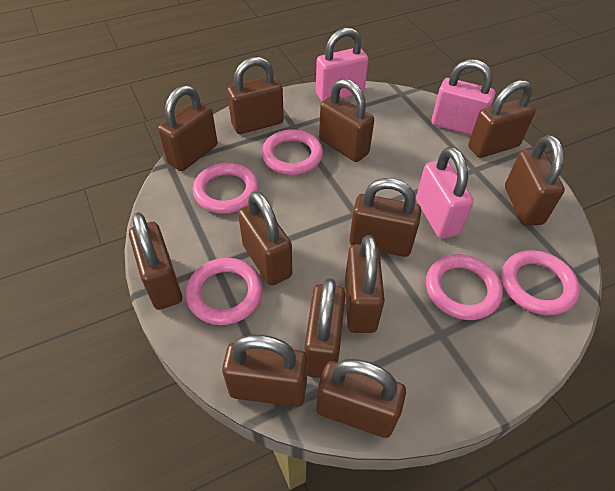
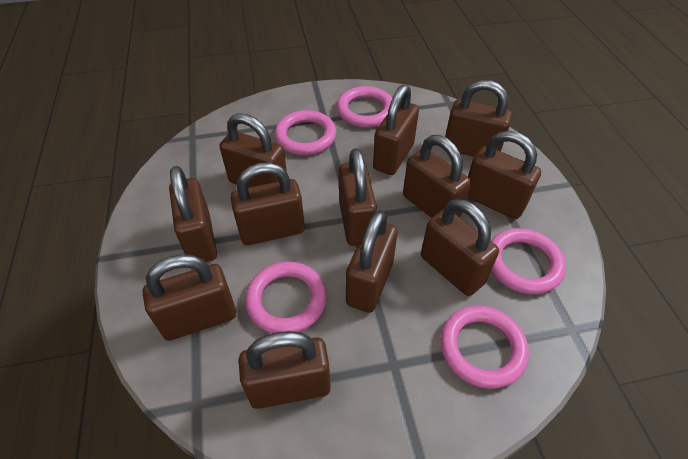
pink padlock: 3 -> 0

